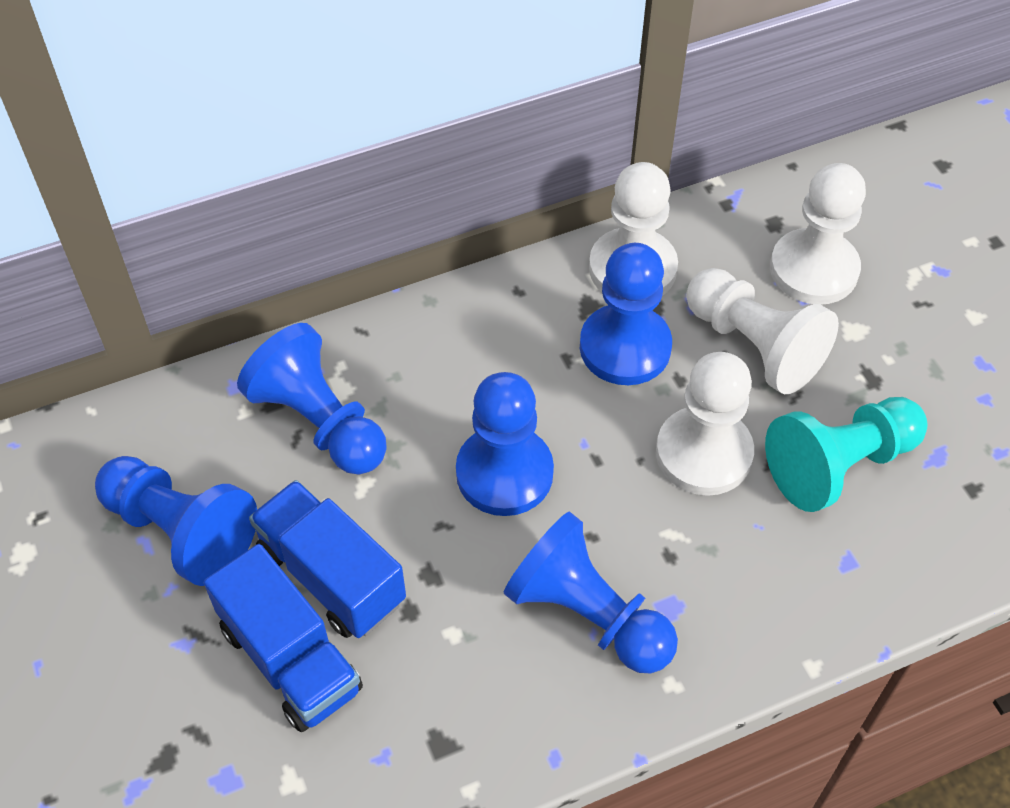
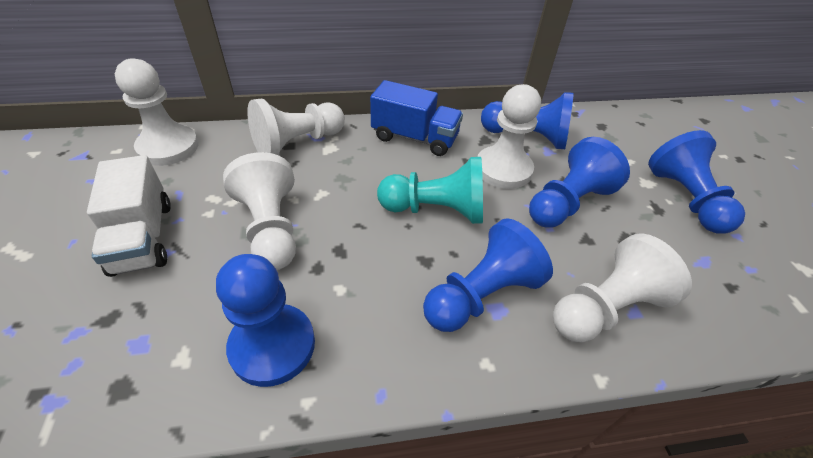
blue truck: 2 -> 1
white pawn: 4 -> 5
white truck: 0 -> 1

